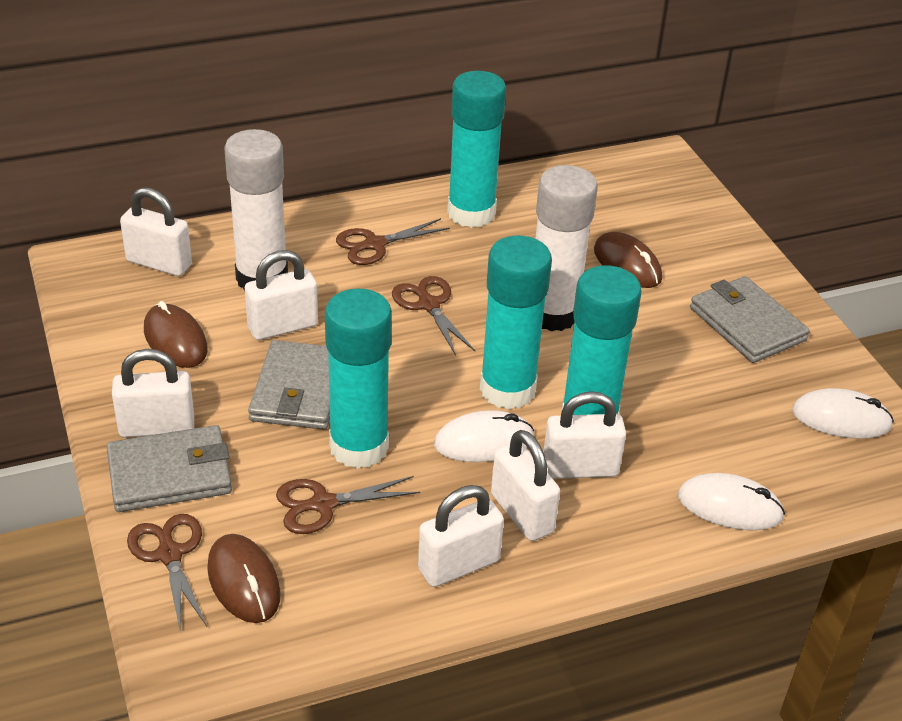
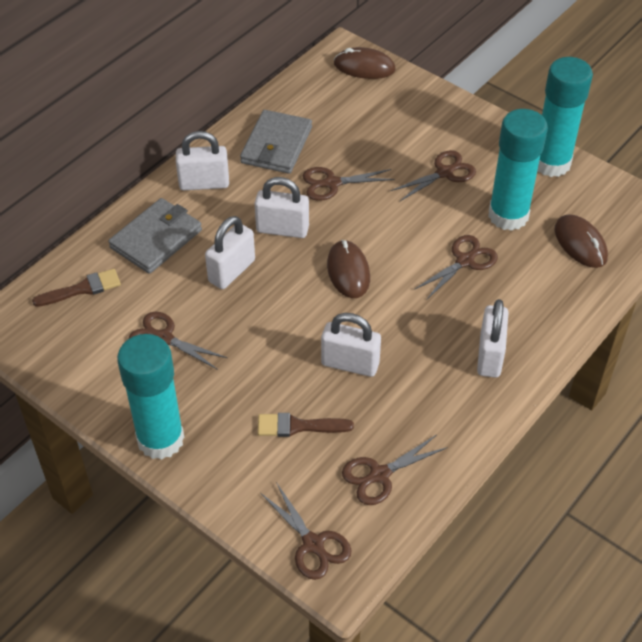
brown brush: 0 -> 2
brown scissors: 4 -> 6
grey wallet: 3 -> 2
turquoise glue stick: 4 -> 3
white glue stick: 2 -> 0
white mouse: 3 -> 0
white padlock: 6 -> 5

